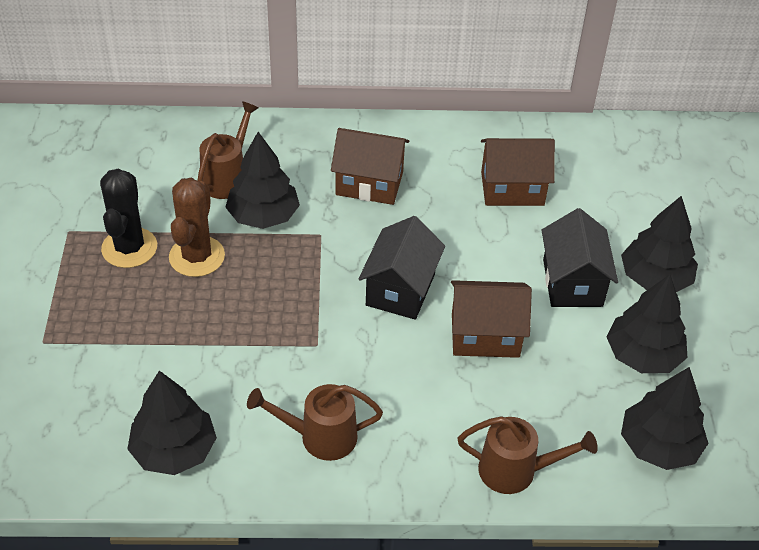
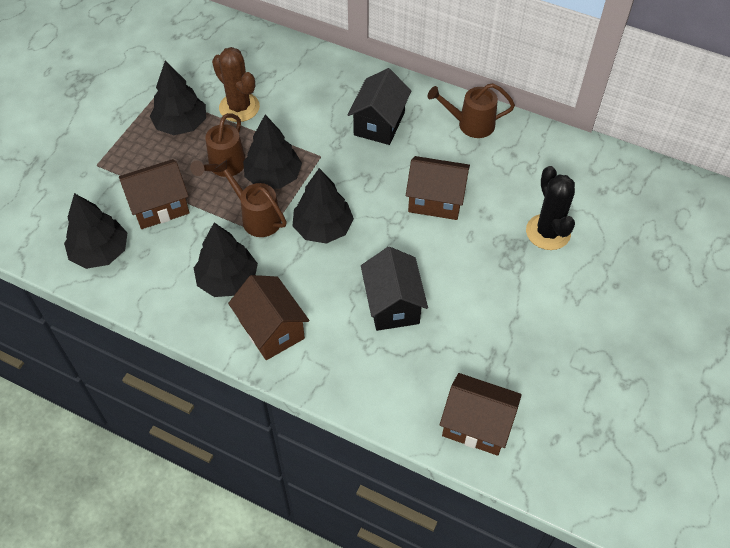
brown house: 3 -> 4

